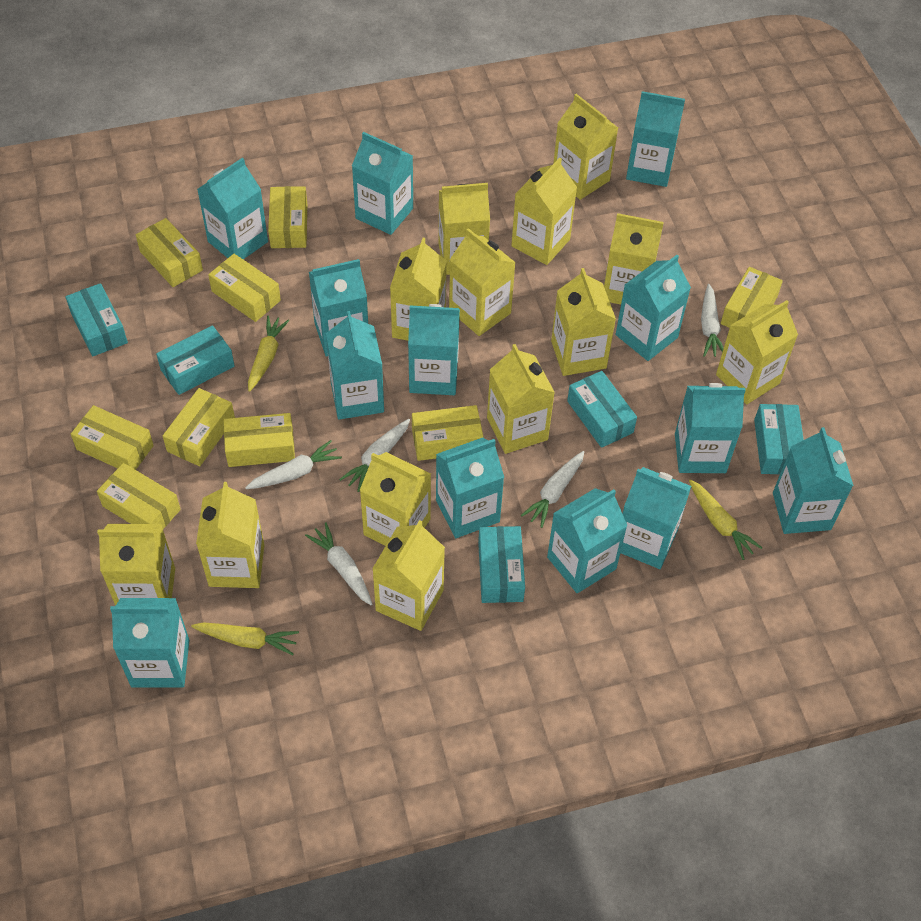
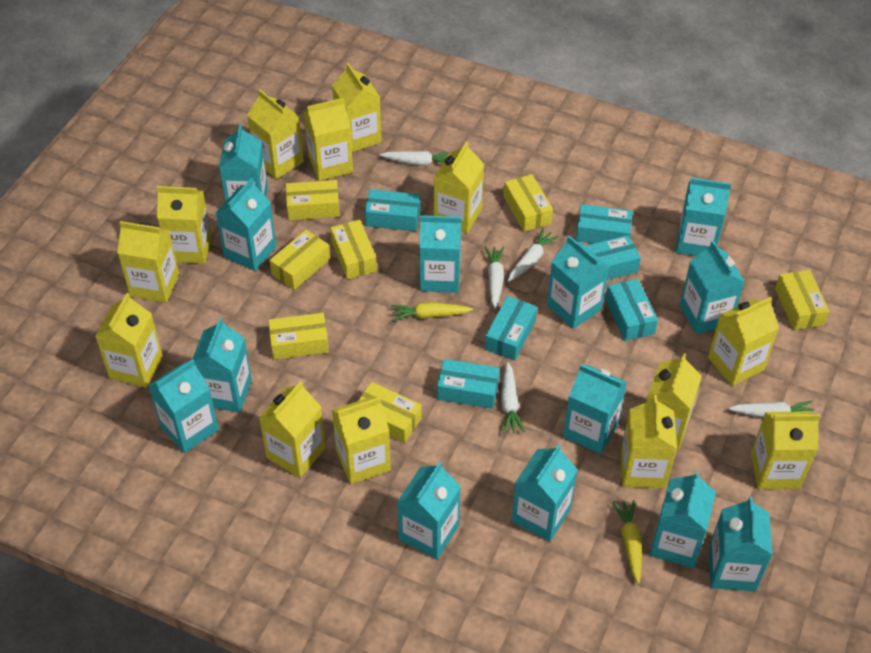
turquoise box: 5 -> 6
yellow box: 9 -> 7
yellow carrot: 3 -> 2

